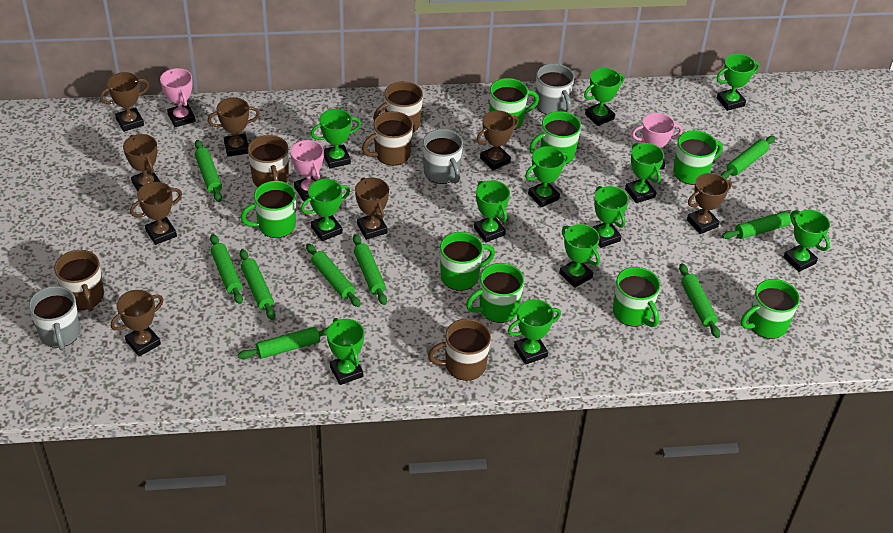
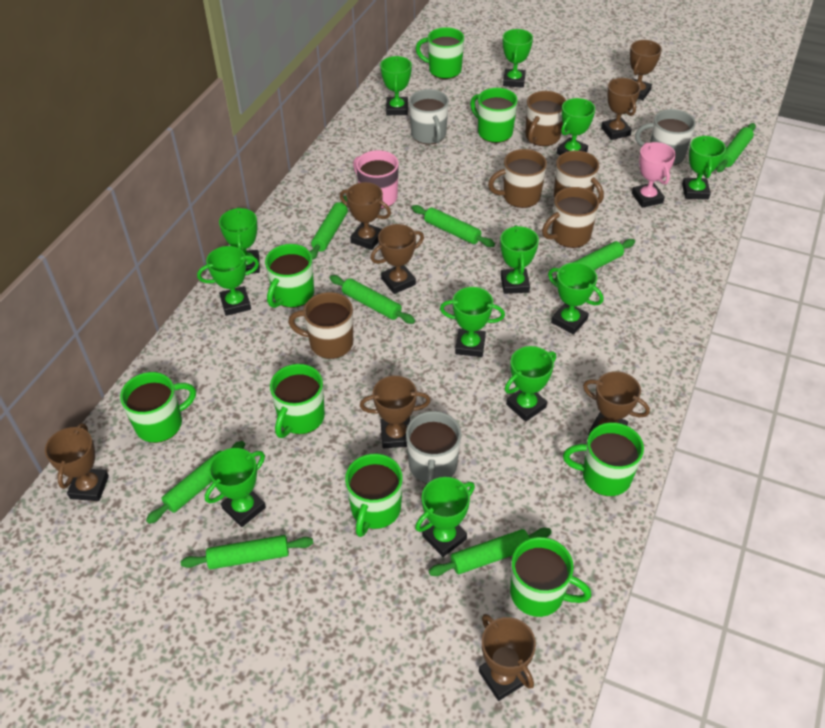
green rolling pin: 9 -> 8
pink mug: 0 -> 1
pink trophy: 3 -> 1

